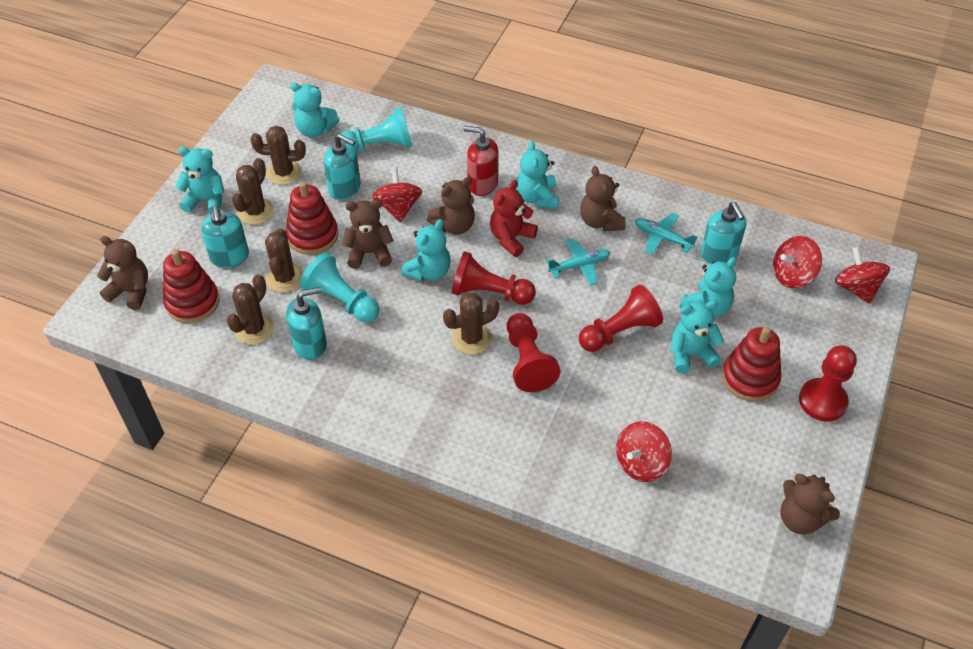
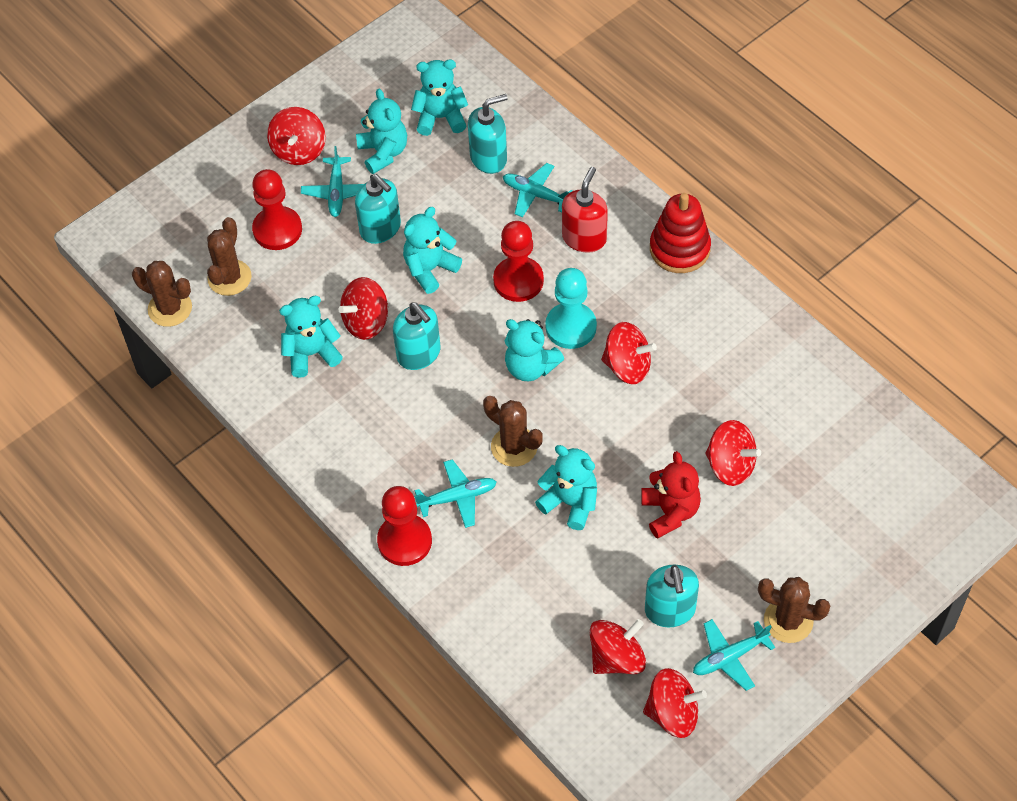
brown cactus: 5 -> 4
brown teddy bear: 5 -> 0
red pawn: 4 -> 3
red spinning top: 4 -> 6
red stacking toy: 3 -> 1
turquoise pawn: 2 -> 1
turquoise plane: 2 -> 4

